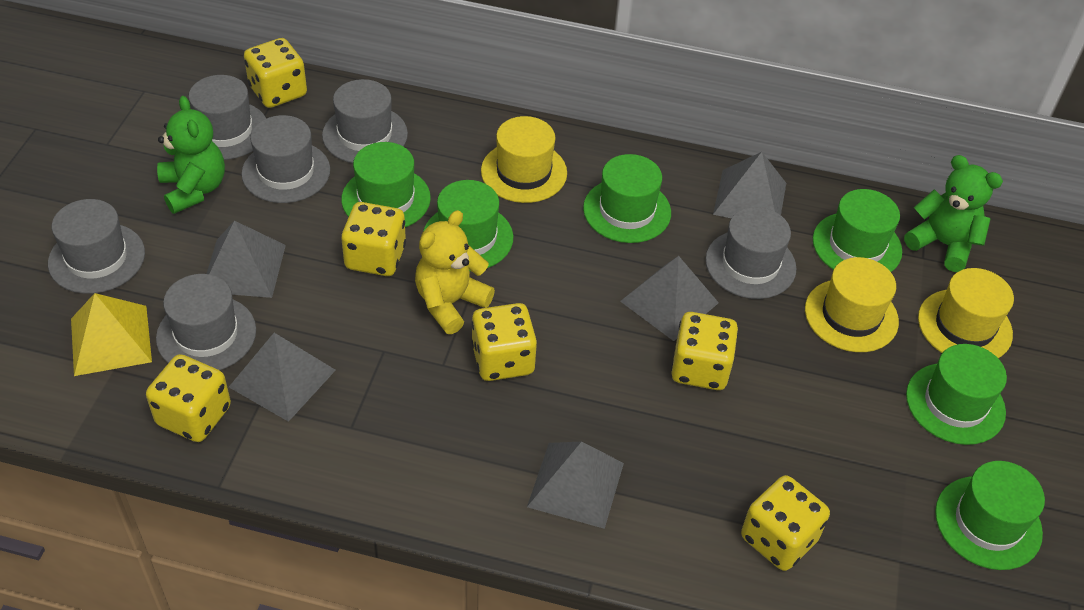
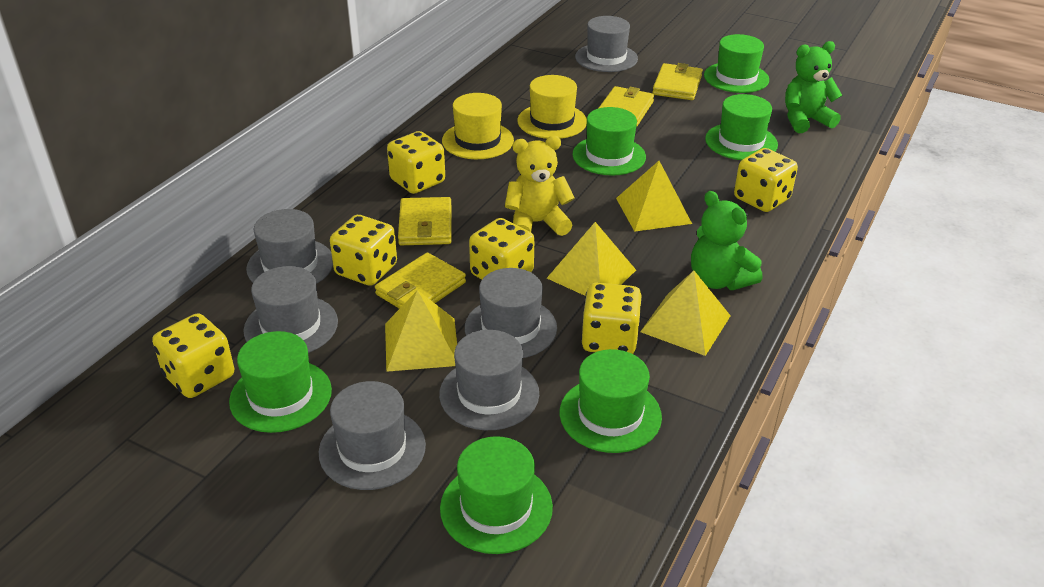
grey pyramid: 5 -> 0
yellow hat: 3 -> 2
yellow pyramid: 1 -> 4
yellow wallet: 0 -> 4

